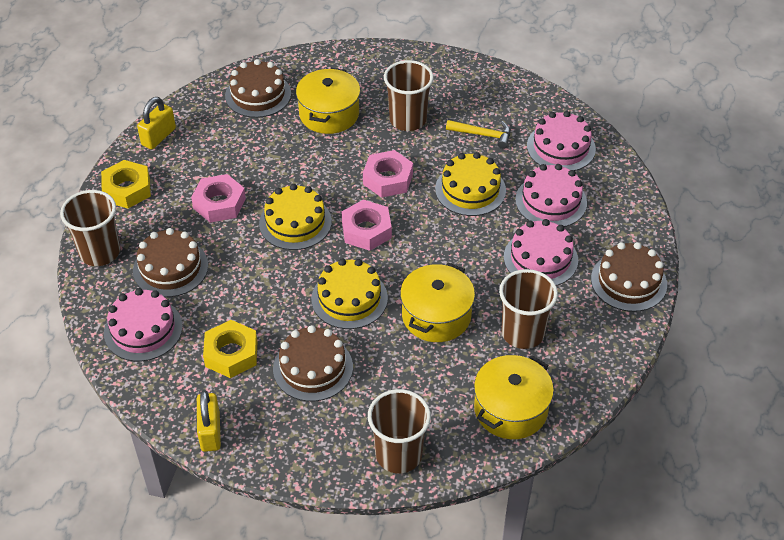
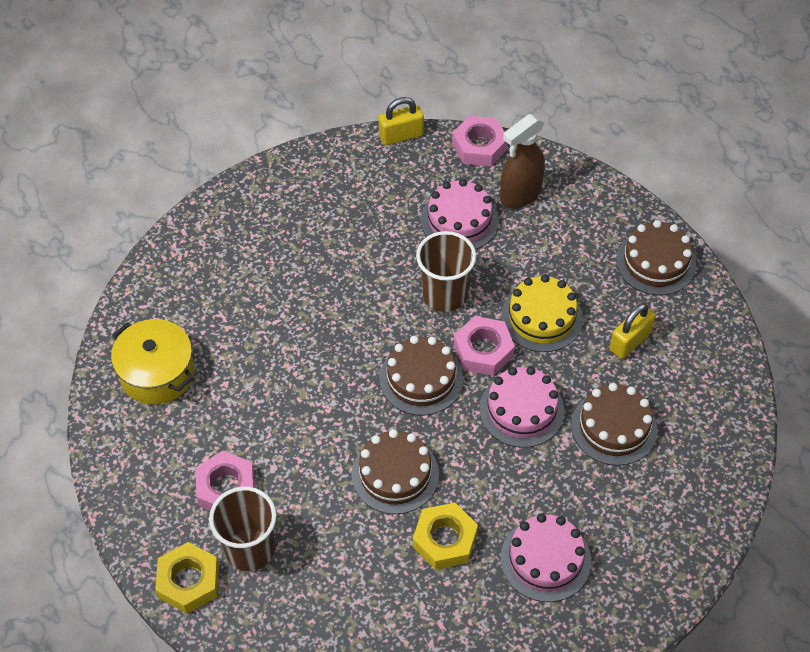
brown cup: 4 -> 2
brown spray bottle: 0 -> 1
pink cake: 4 -> 3
yellow cake: 3 -> 1
yellow hammer: 1 -> 0
yellow pot: 3 -> 1

